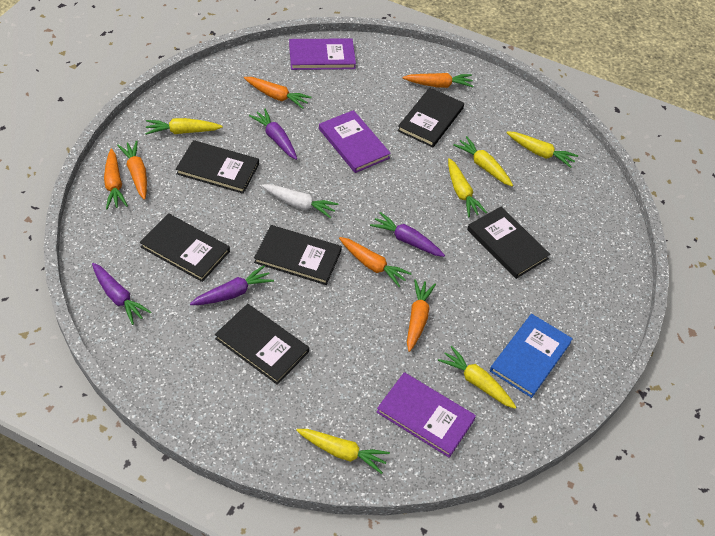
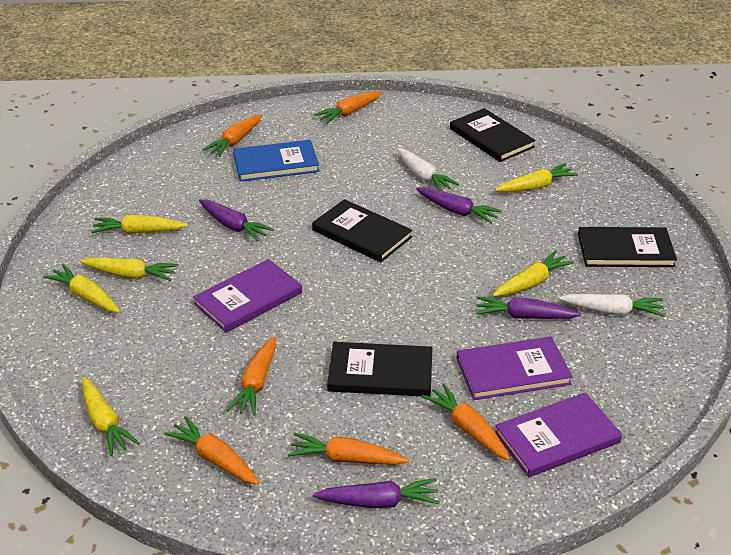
black book: 6 -> 4
white carrot: 1 -> 2

